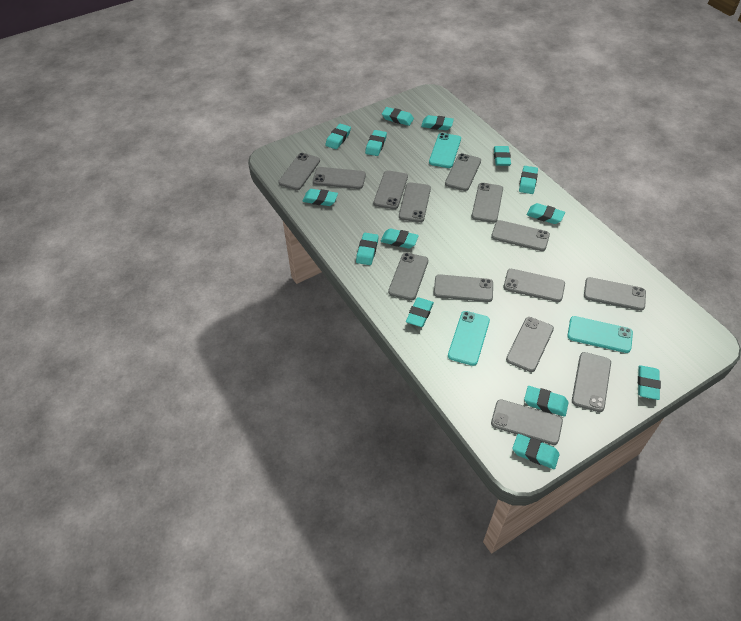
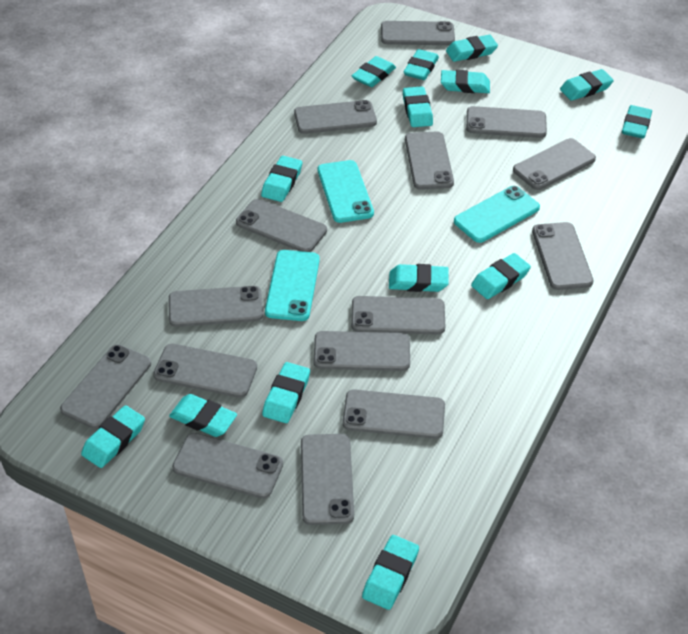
grey phone: 14 -> 15

